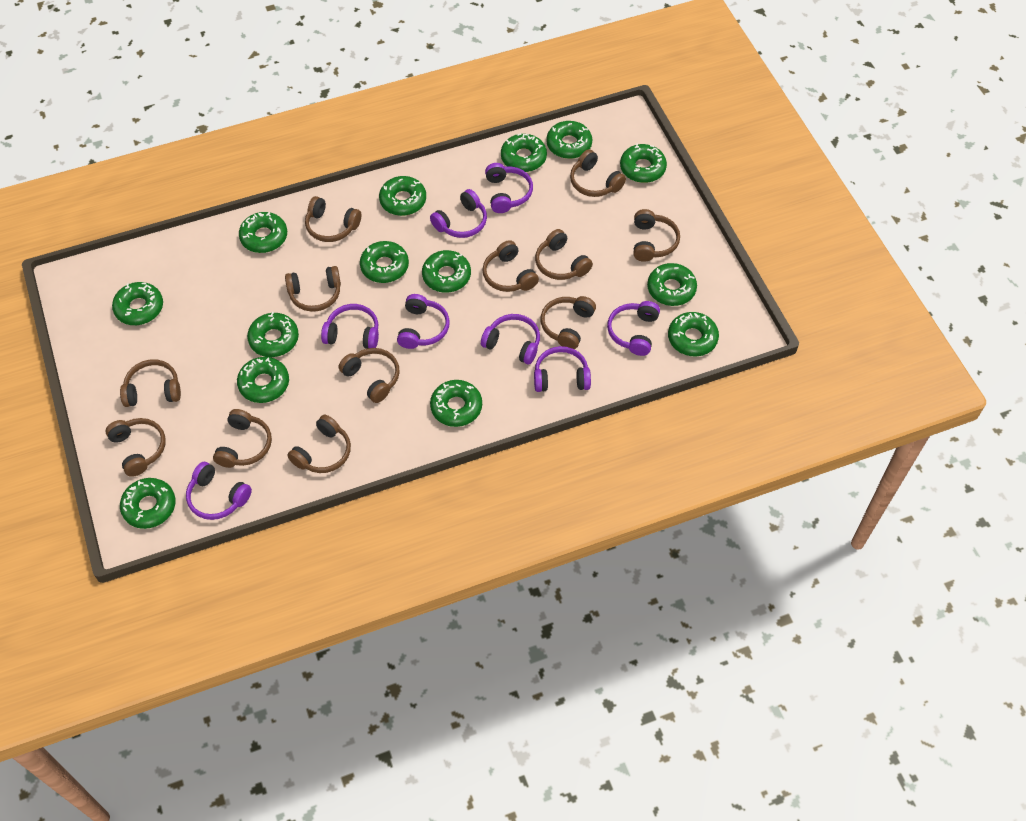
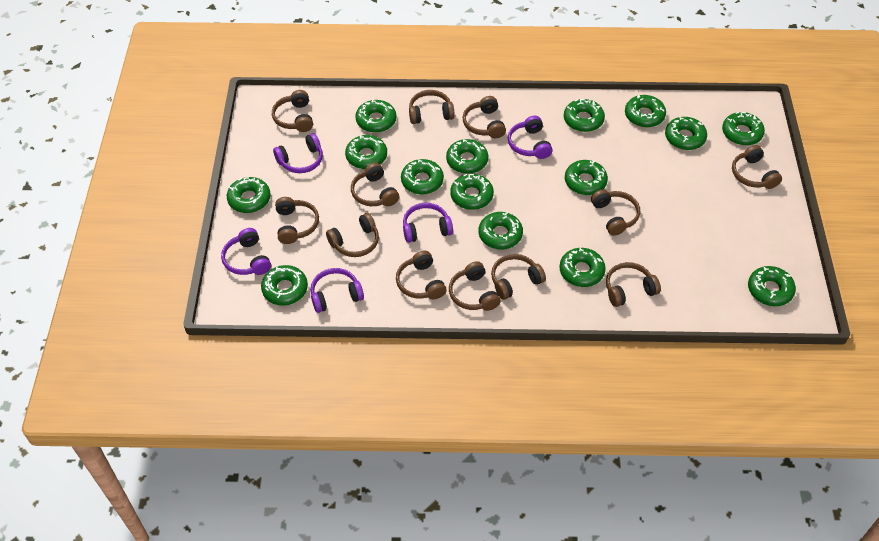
green donut: 14 -> 15
purple headphones: 8 -> 5

